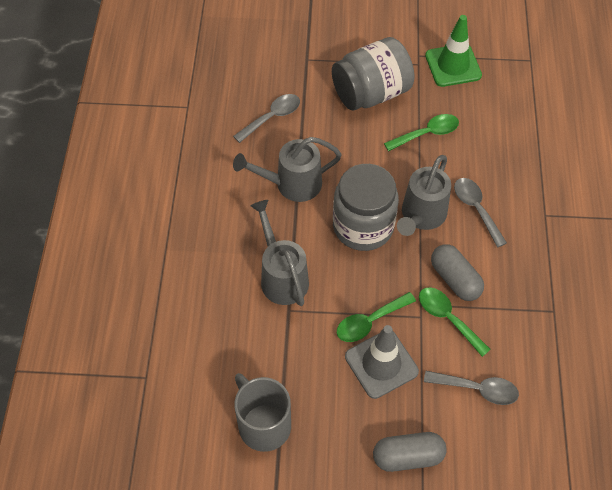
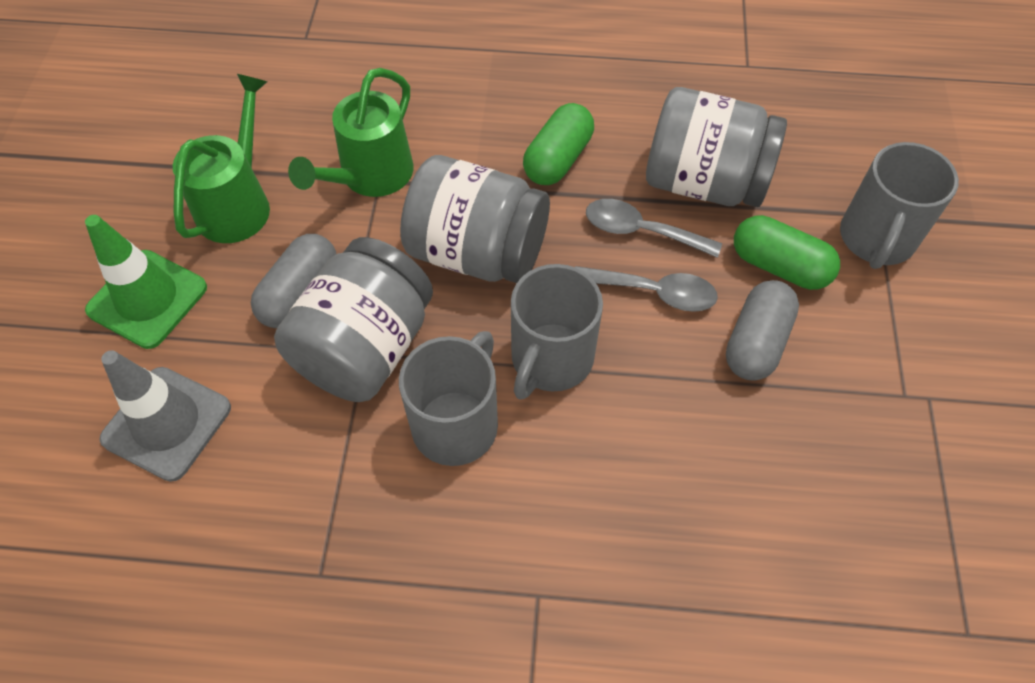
green capsule: 0 -> 2
green spoon: 3 -> 0
green watering can: 0 -> 2
grey jar: 2 -> 3
grey mug: 1 -> 3
grey spoon: 3 -> 2
grey watering can: 3 -> 0

